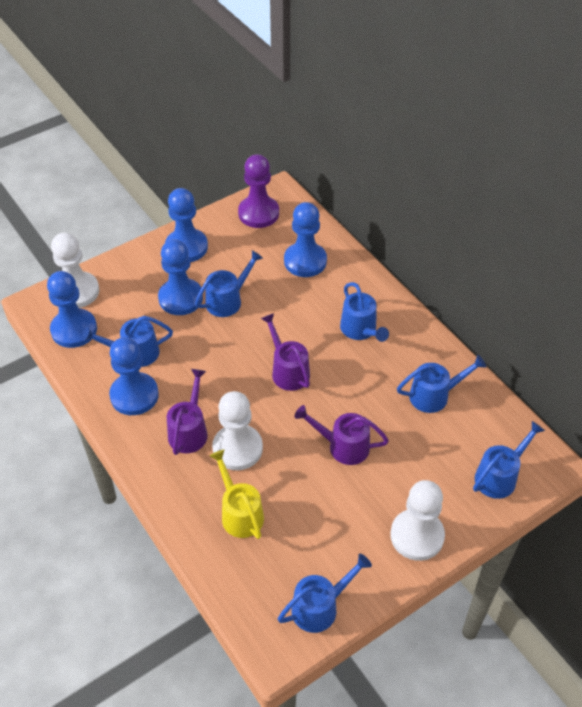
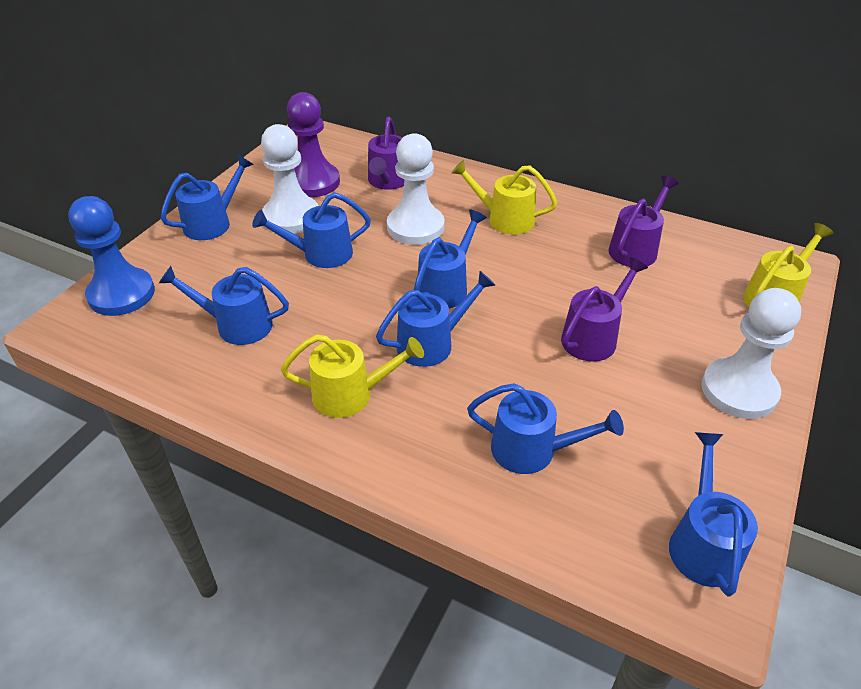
blue pawn: 5 -> 1
blue watering can: 6 -> 7
yellow watering can: 1 -> 3

